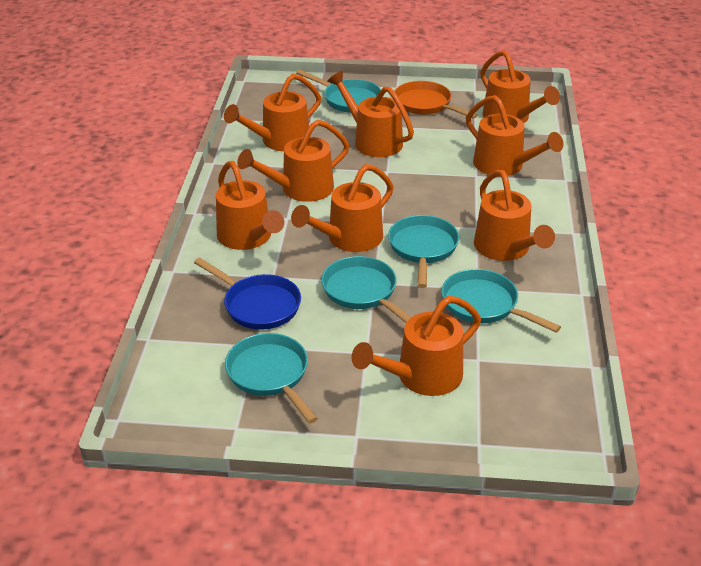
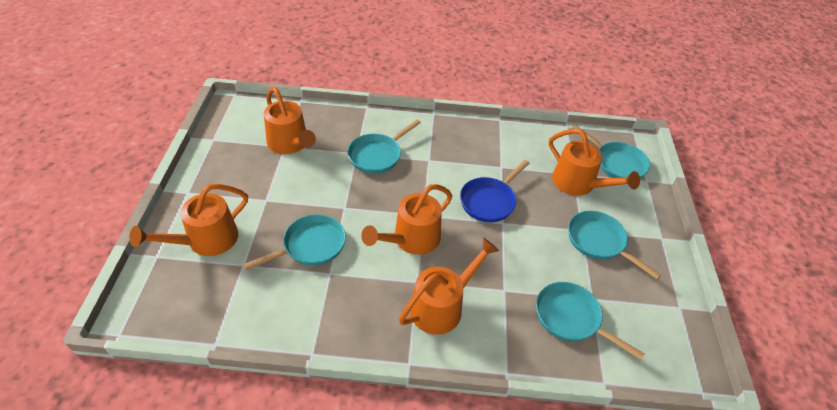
orange pan: 1 -> 0
orange watering can: 9 -> 5

